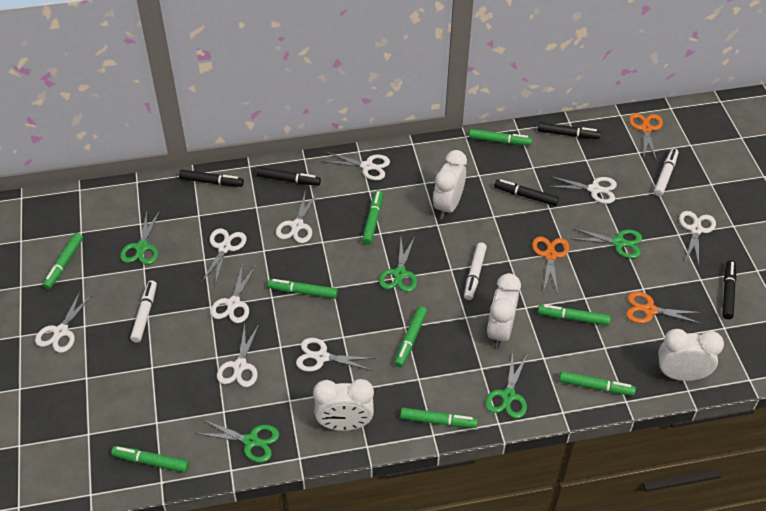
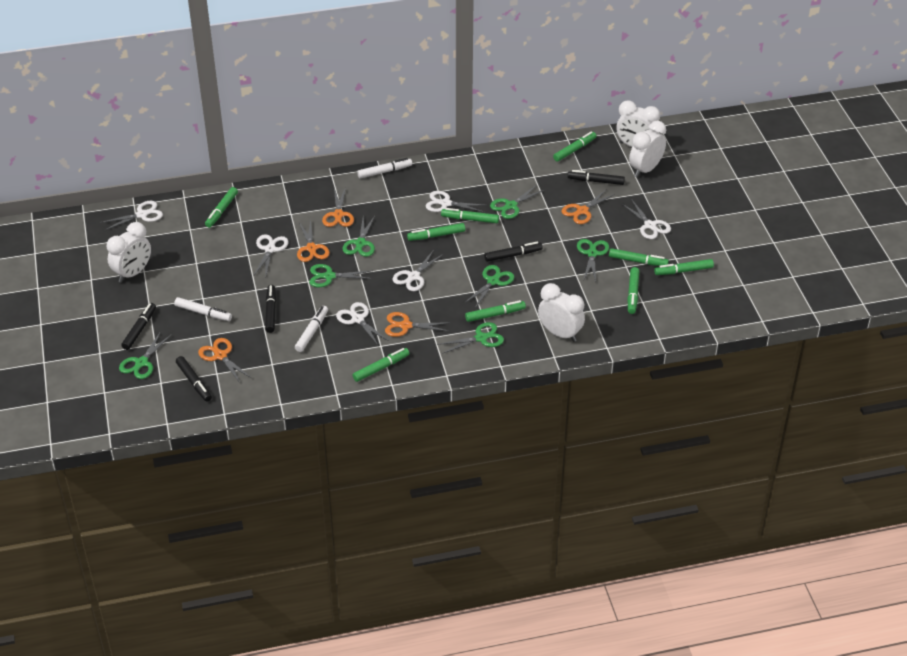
green scissors: 5 -> 7
orange scissors: 3 -> 5
white scissors: 9 -> 6

